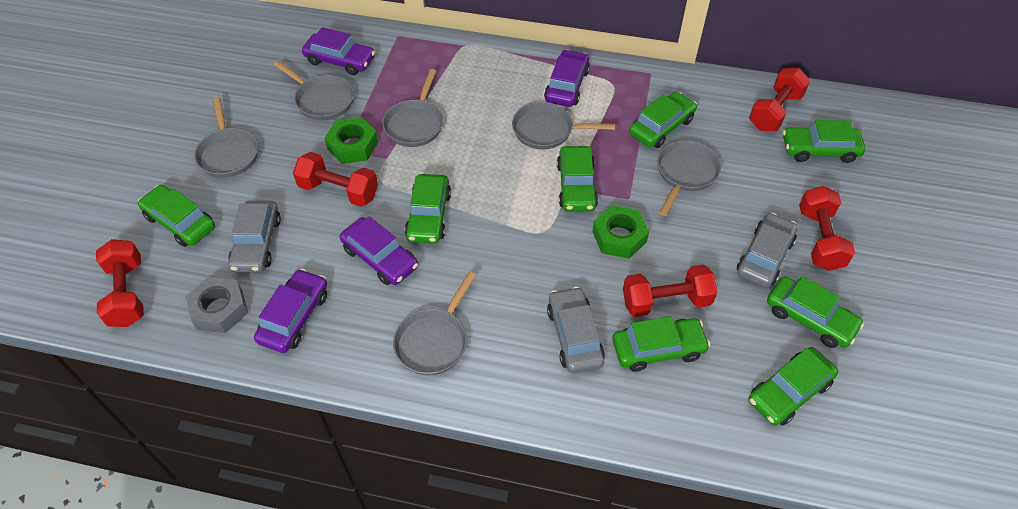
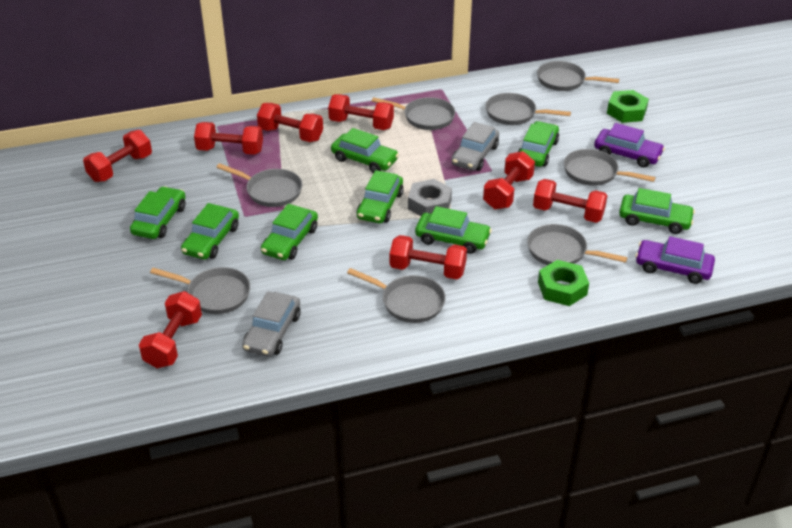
grey car: 3 -> 2
grey pan: 6 -> 8
purple car: 4 -> 2
red dumbbell: 5 -> 8

